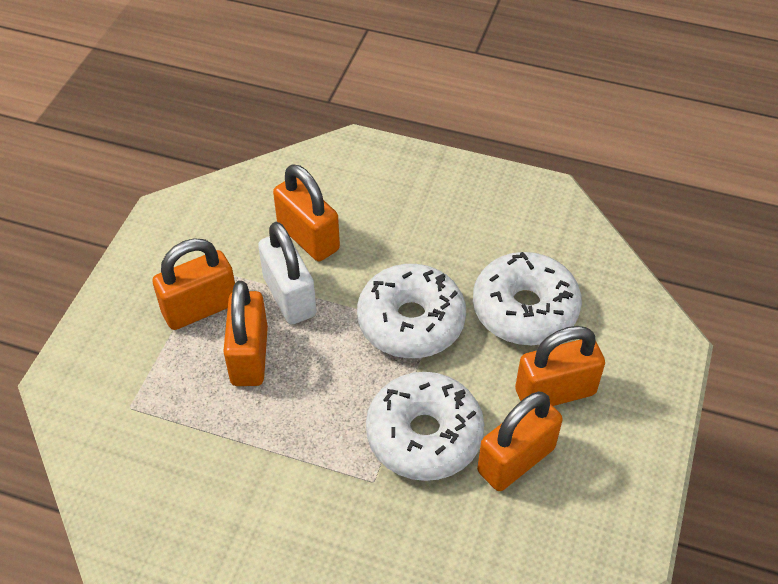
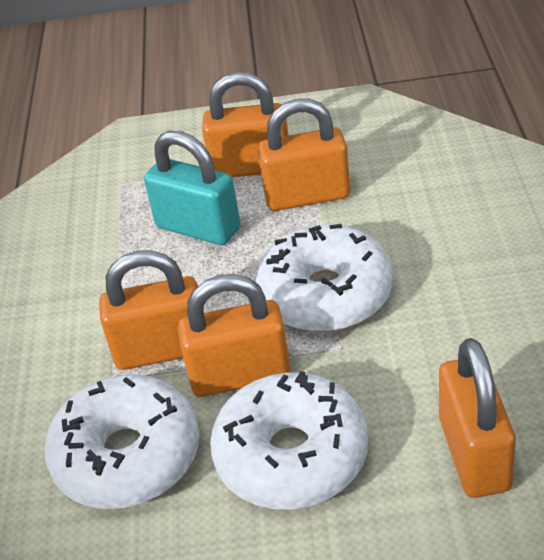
turquoise padlock: 0 -> 1
white padlock: 1 -> 0

